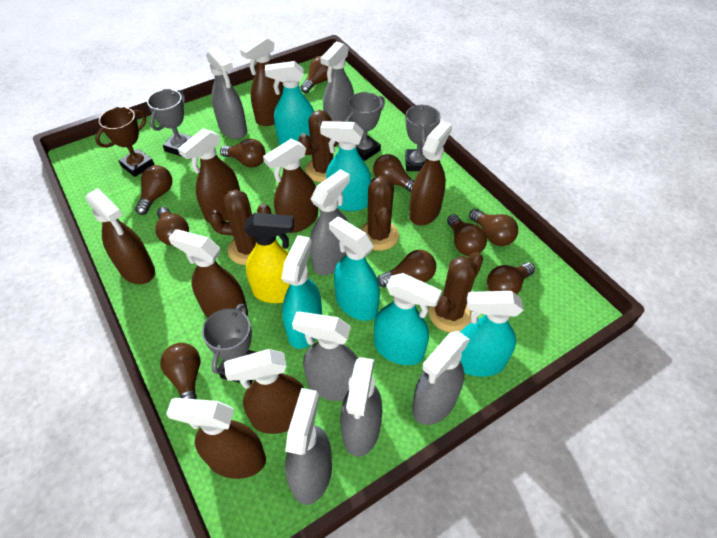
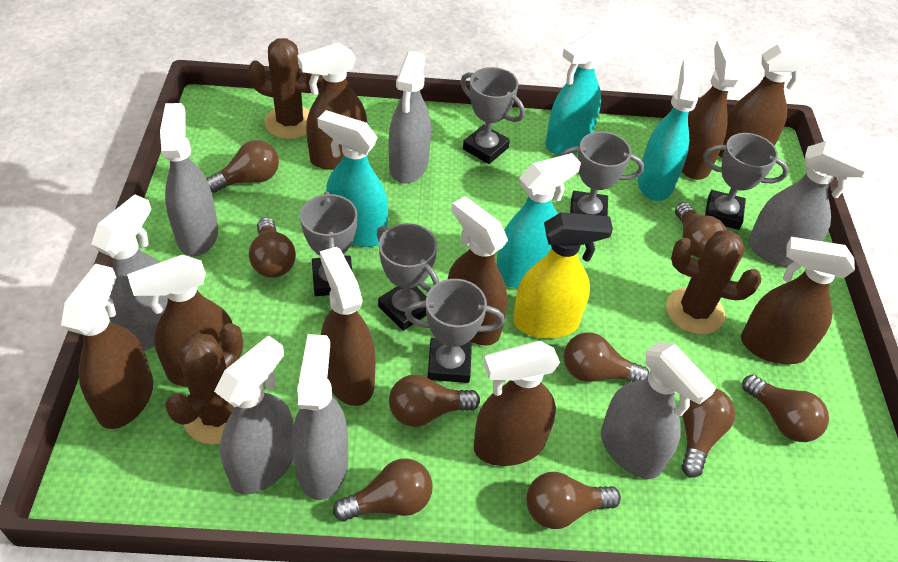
brown cactus: 4 -> 3
brown light bulb: 10 -> 9
brown spray bottle: 8 -> 9
brown trophy: 1 -> 0
grey trophy: 4 -> 6
turquoise spray bottle: 6 -> 4

